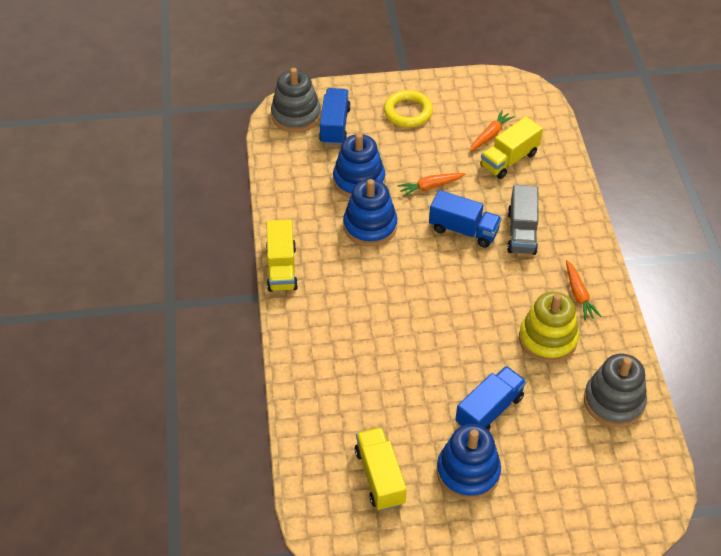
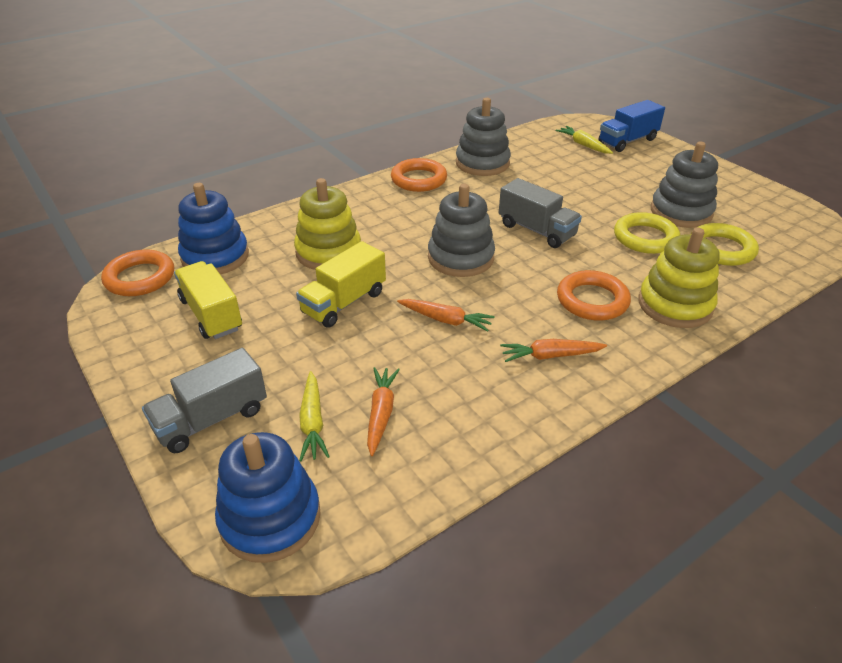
blue stacking toy: 3 -> 2
blue truck: 3 -> 1
grey stacking toy: 2 -> 3
grey truck: 1 -> 2
orange ring: 0 -> 3
yellow carrot: 0 -> 2
yellow ring: 1 -> 2
yellow stacking toy: 1 -> 2
yellow truck: 3 -> 2

